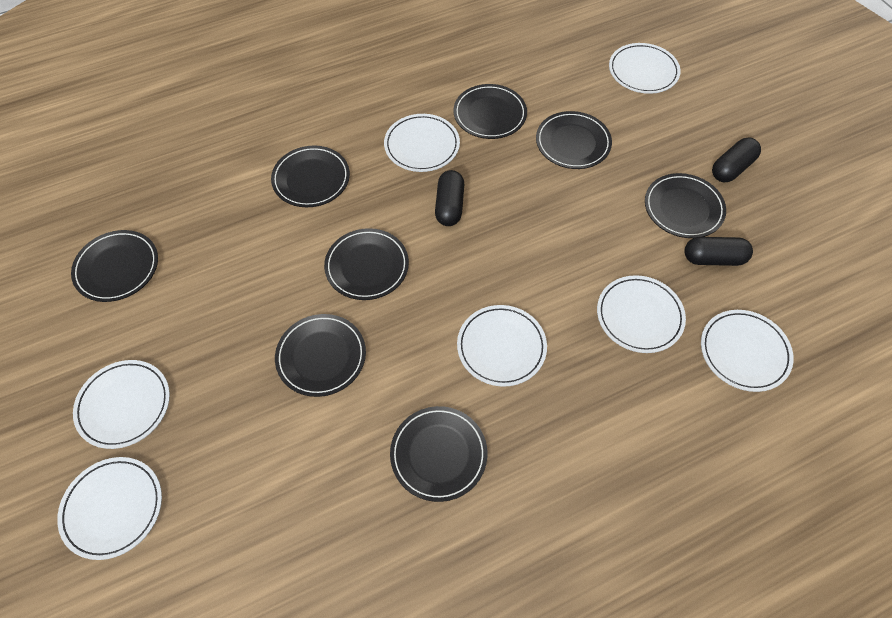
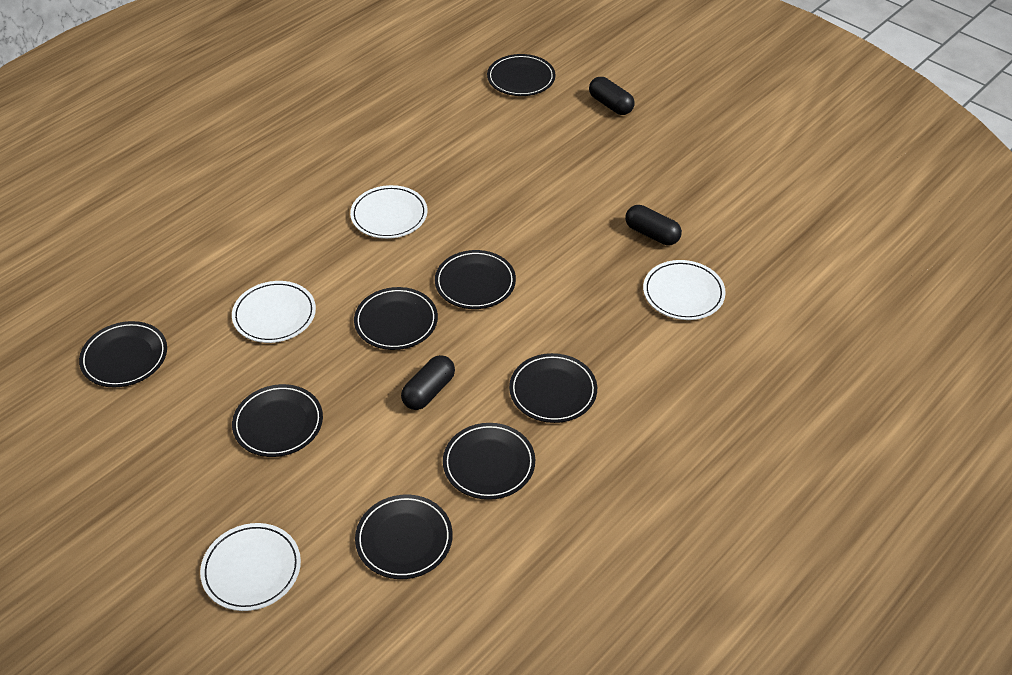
white plate: 7 -> 4

